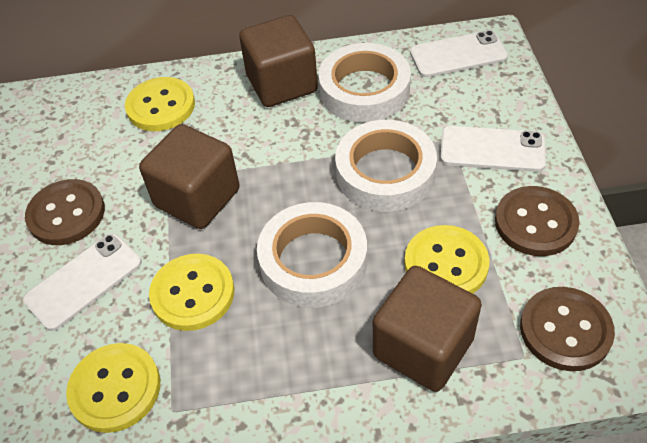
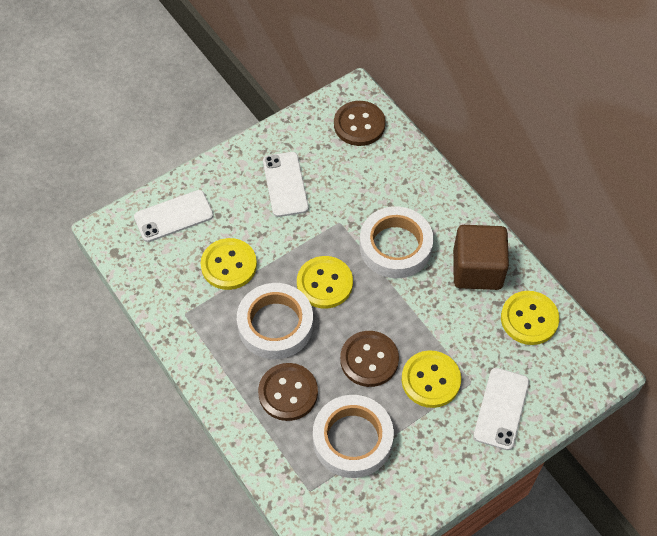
brown cube: 3 -> 1

